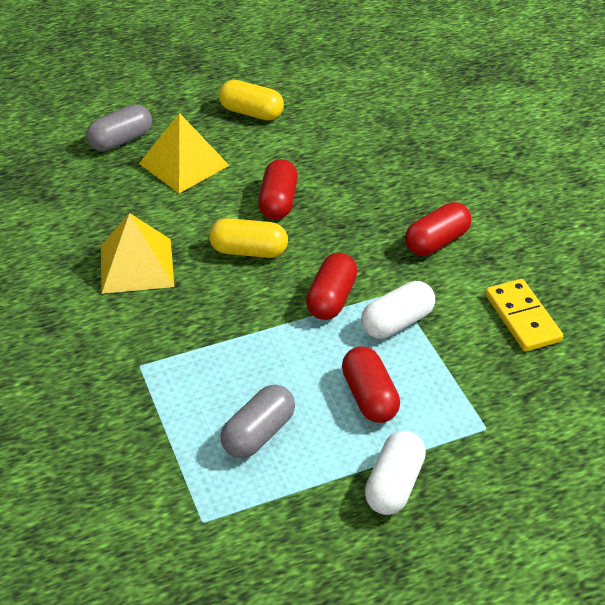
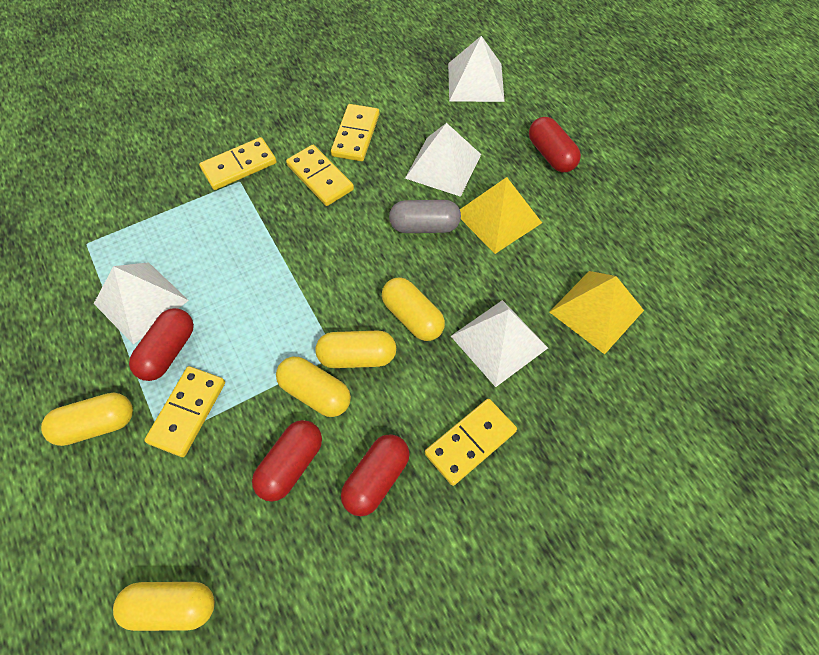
grey capsule: 2 -> 1
white capsule: 2 -> 0
white pyramid: 0 -> 4
yellow capsule: 2 -> 5
yellow domino: 1 -> 5

